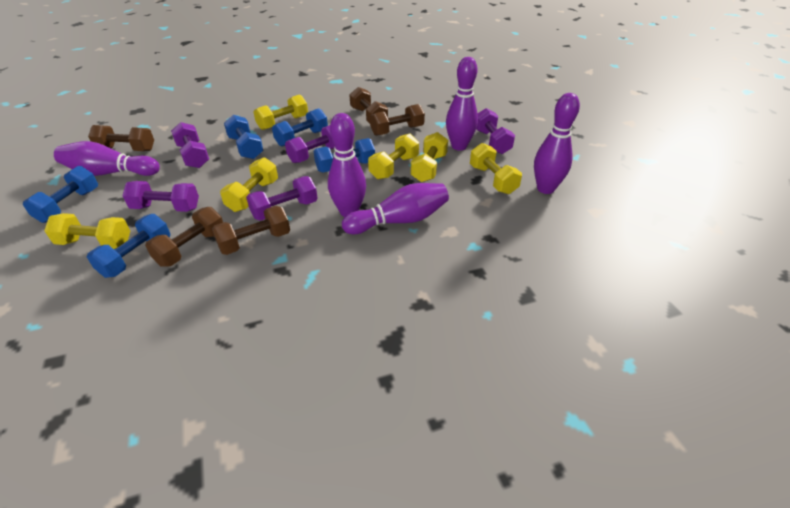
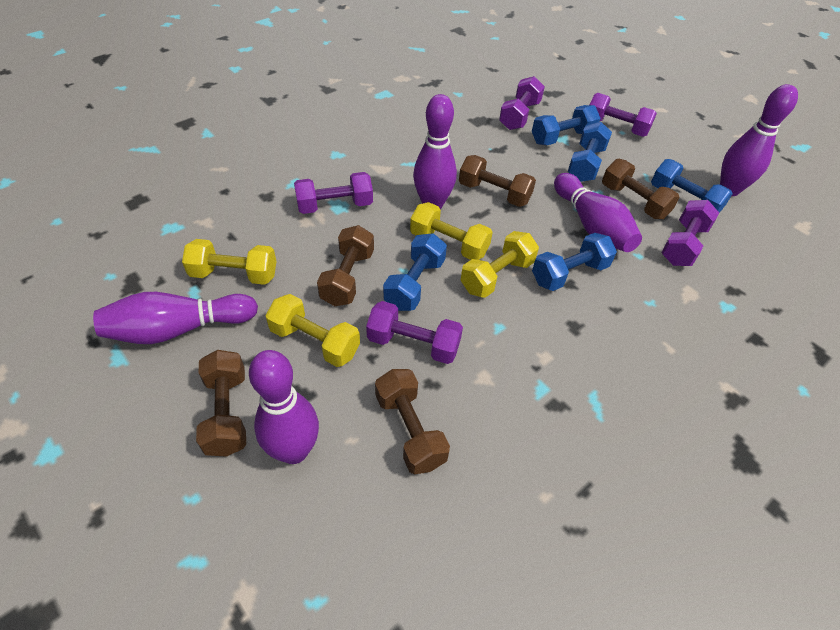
yellow dumbbell: 6 -> 4

